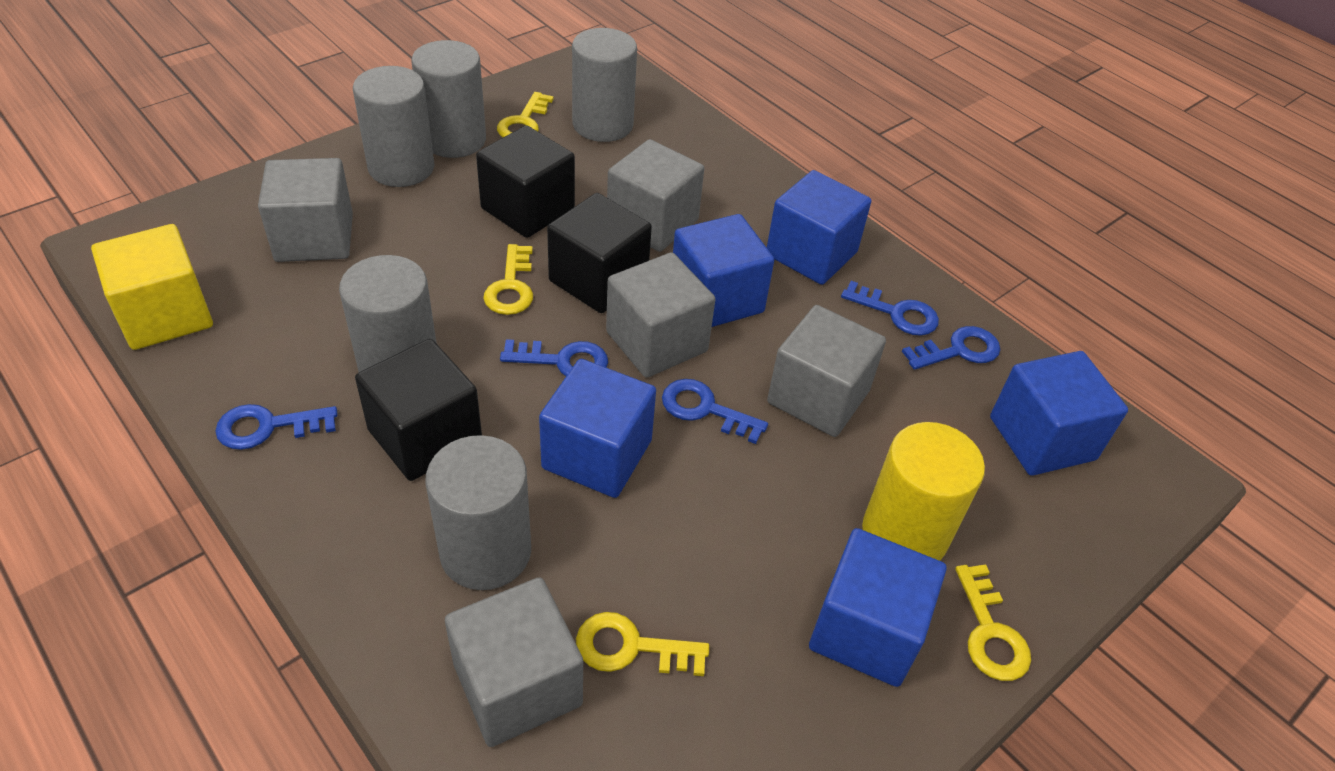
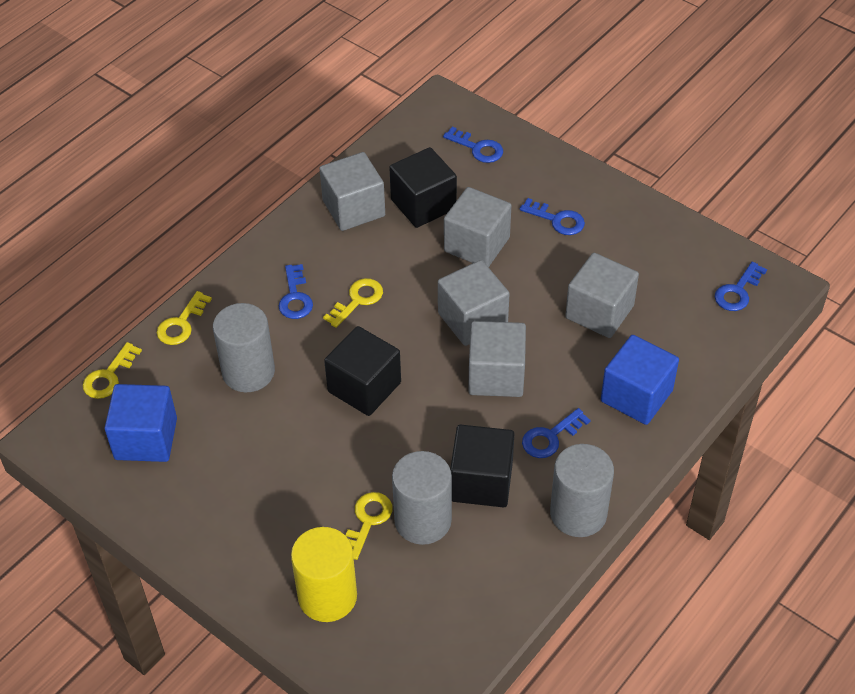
blue cube: 5 -> 2
grey cylinder: 5 -> 3
yellow cube: 1 -> 0

